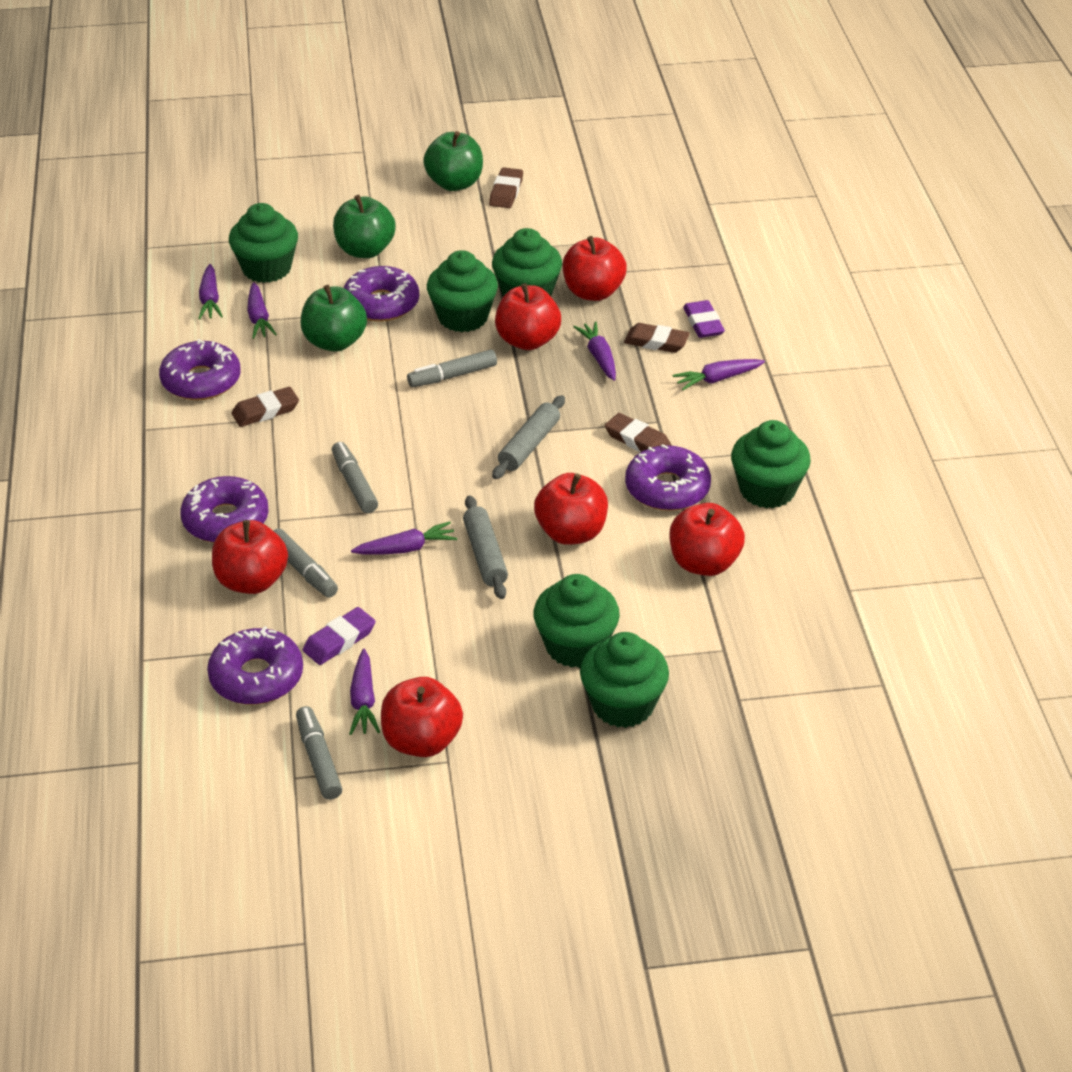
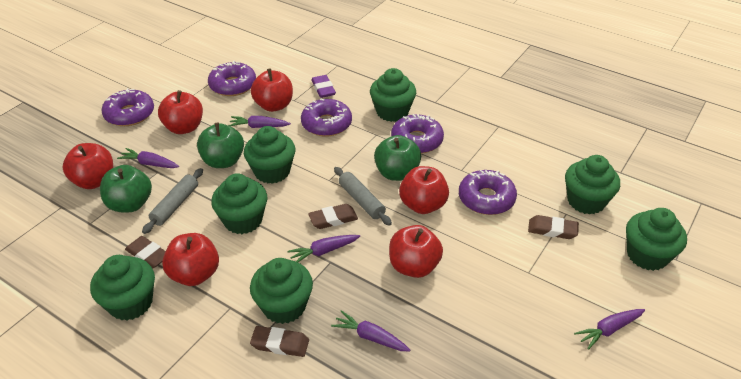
green cupcake: 6 -> 7
grey marker: 4 -> 0
purple carrot: 6 -> 5
purple eraser: 2 -> 1

